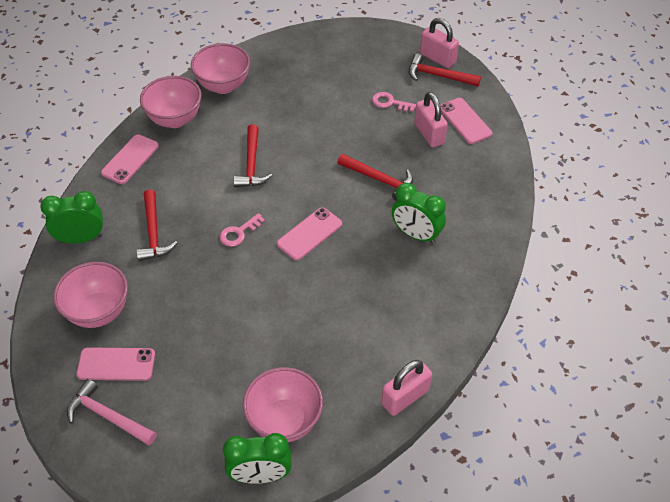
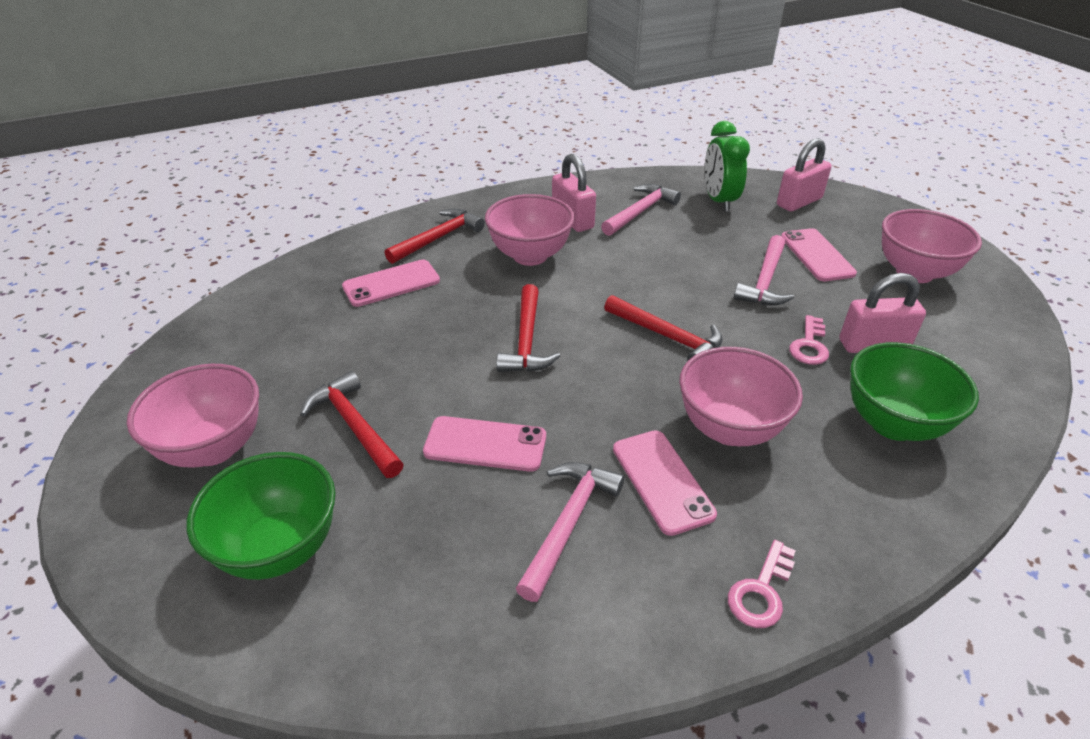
green bowl: 0 -> 2
green clock: 3 -> 1
pink hammer: 1 -> 3

